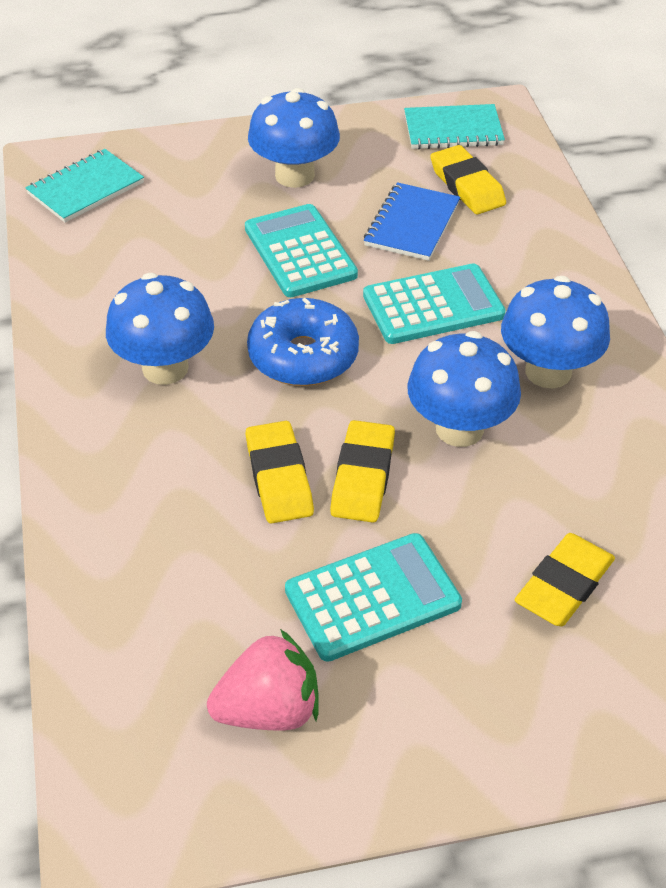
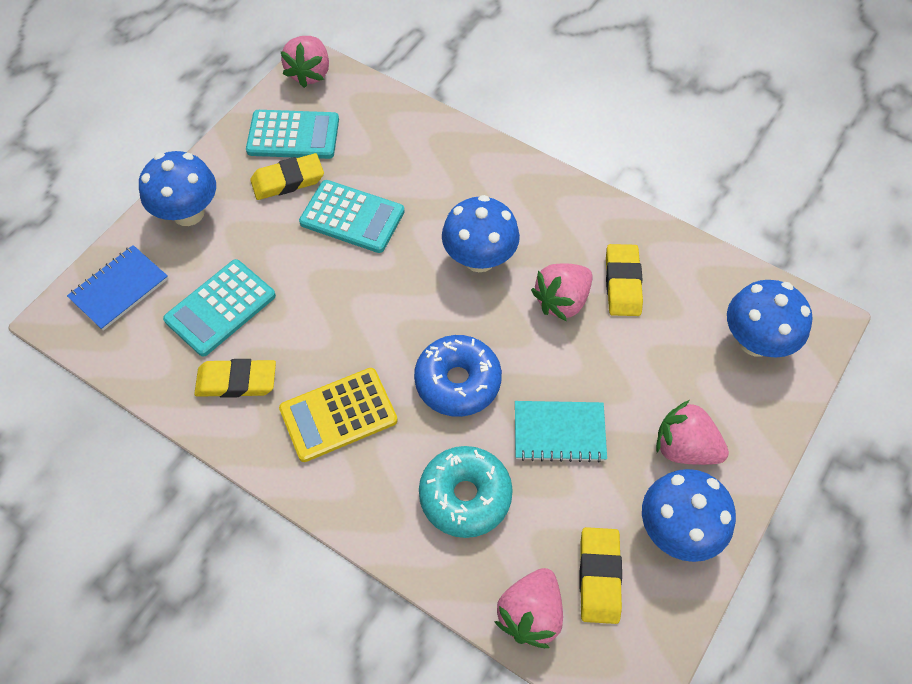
pink strawberry: 1 -> 4
turquoise donut: 0 -> 1
turquoise notebook: 2 -> 1
yellow calculator: 0 -> 1

